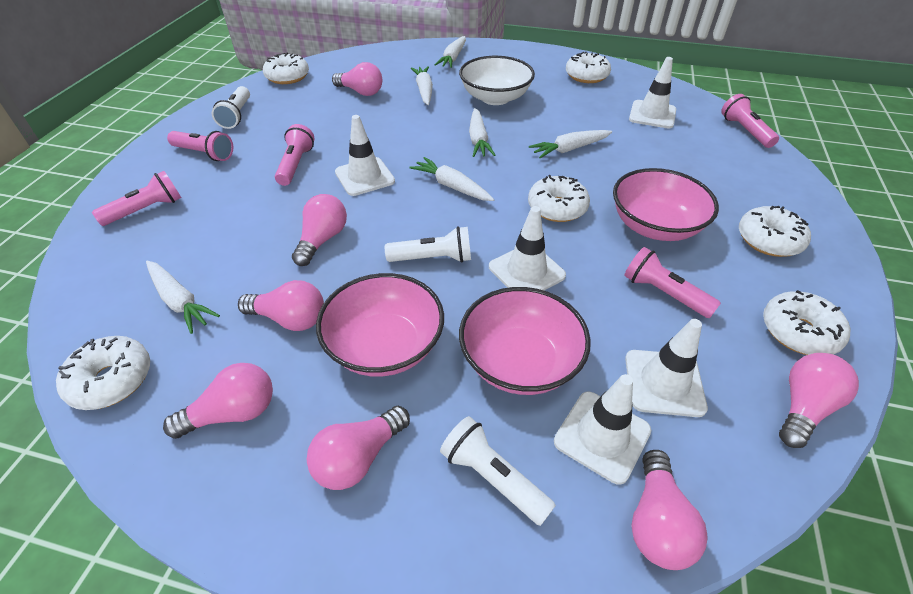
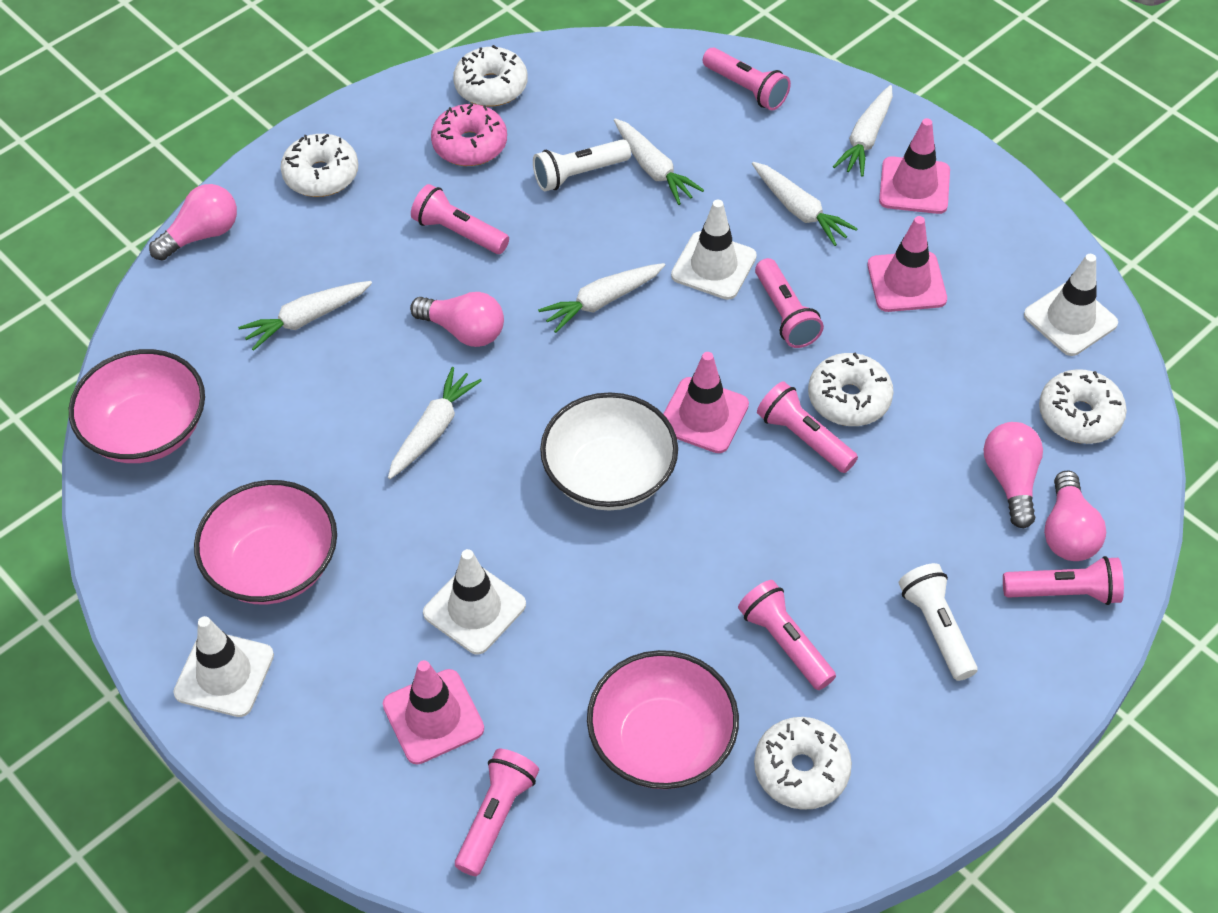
pink donut: 0 -> 1
pink flashlight: 5 -> 7
pink light bulb: 7 -> 4
pink traffic cone: 0 -> 4
white donut: 6 -> 5
white flashlight: 3 -> 2
white traffic cone: 5 -> 4

